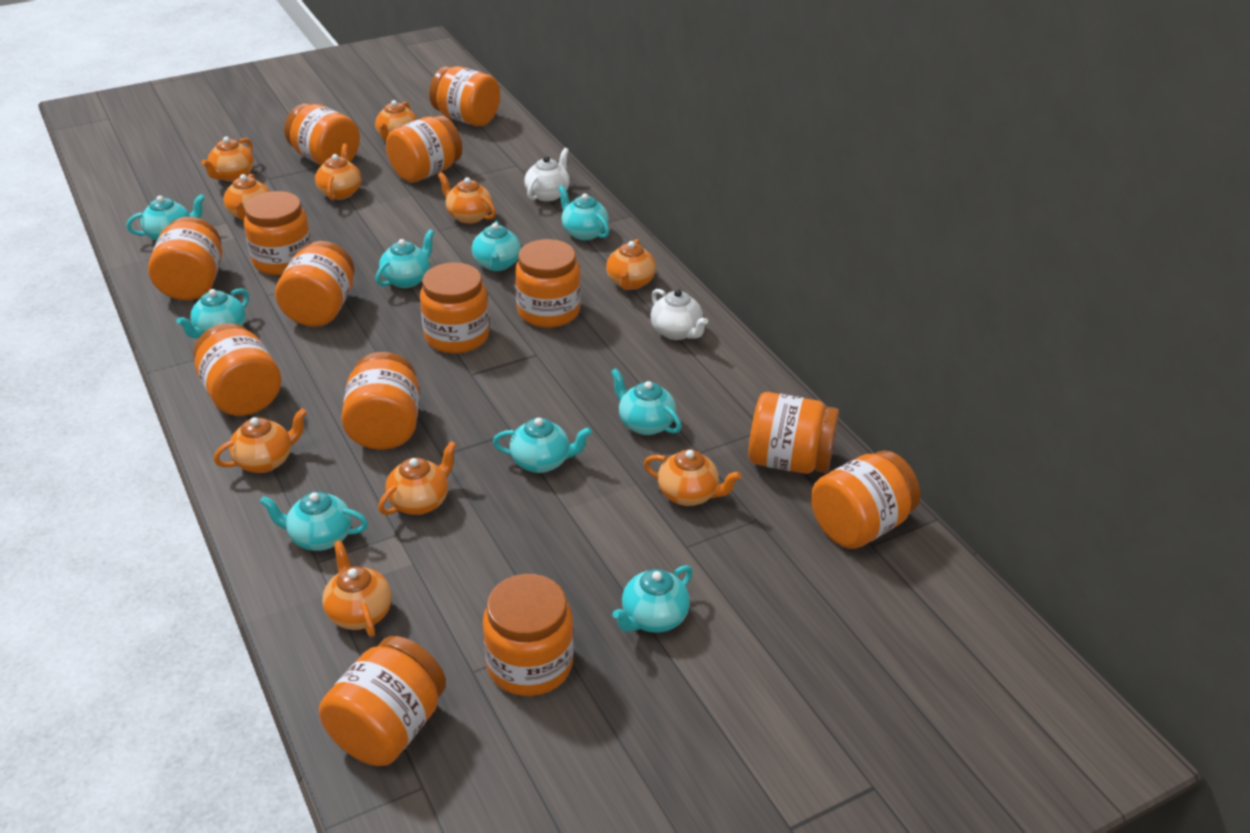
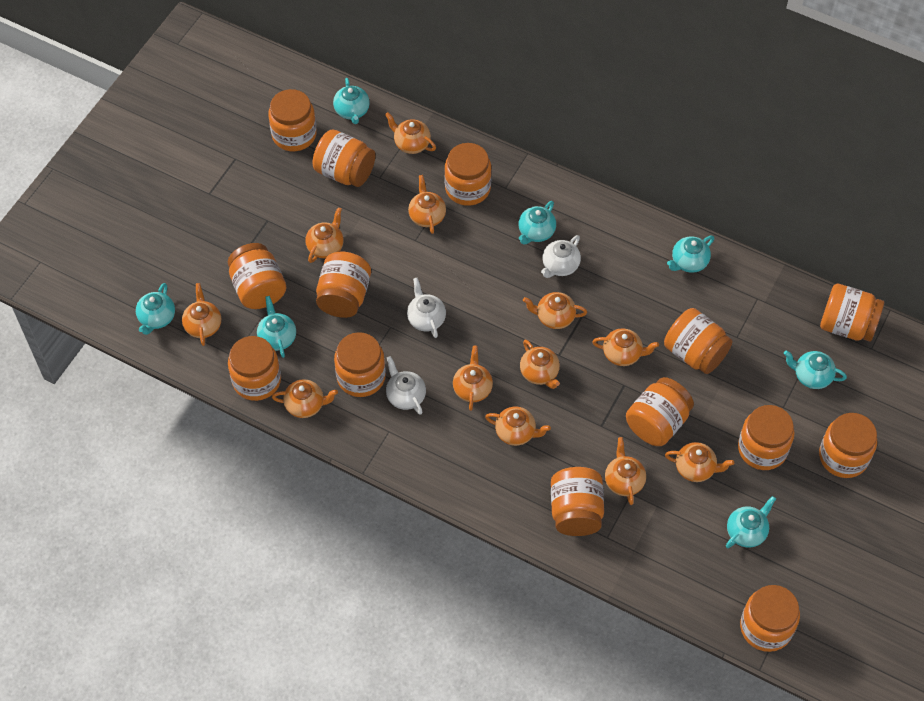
orange teapot: 10 -> 12
turquoise teapot: 9 -> 7
white teapot: 2 -> 3

